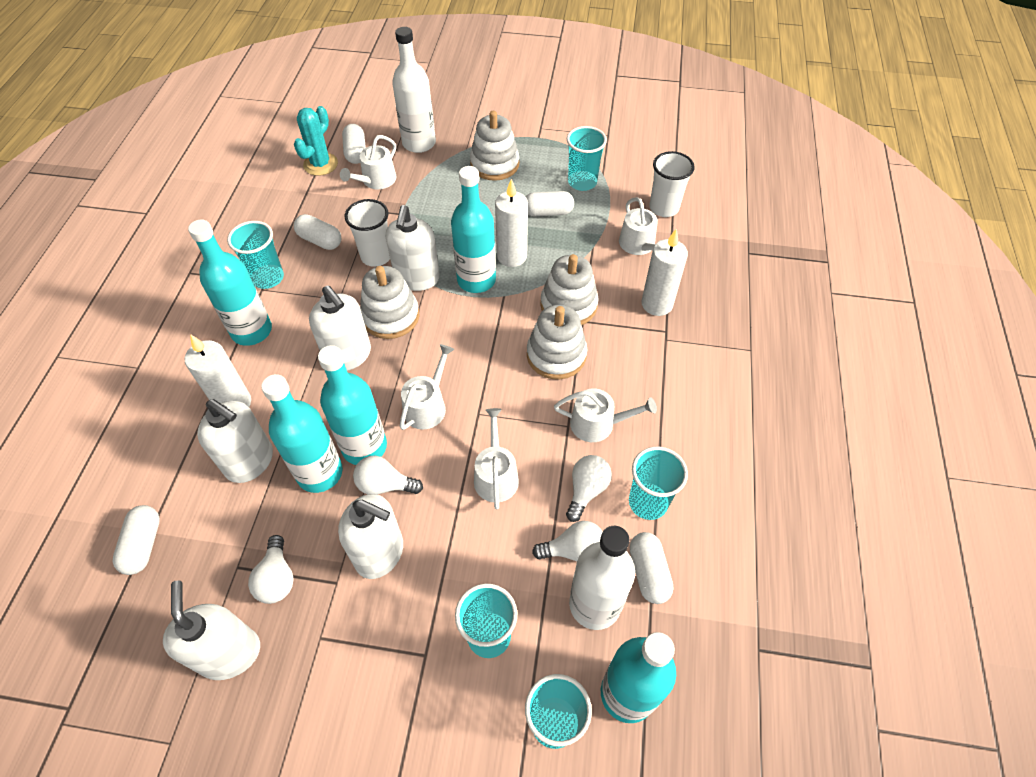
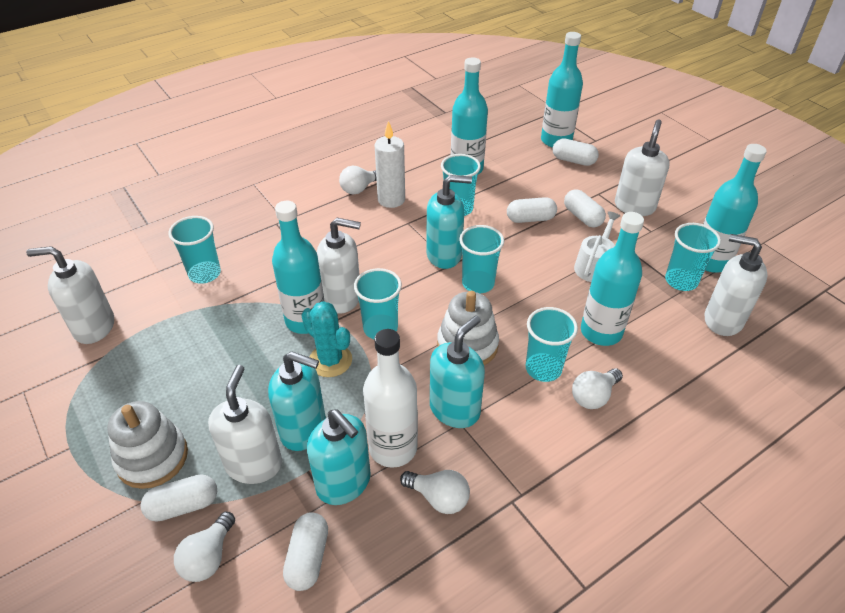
turquoise cup: 5 -> 6
turquoise soap dispenser: 0 -> 4
white bottle: 2 -> 1
white candle: 3 -> 1
white cup: 2 -> 0
white stacking toy: 4 -> 2
white watering can: 5 -> 1

